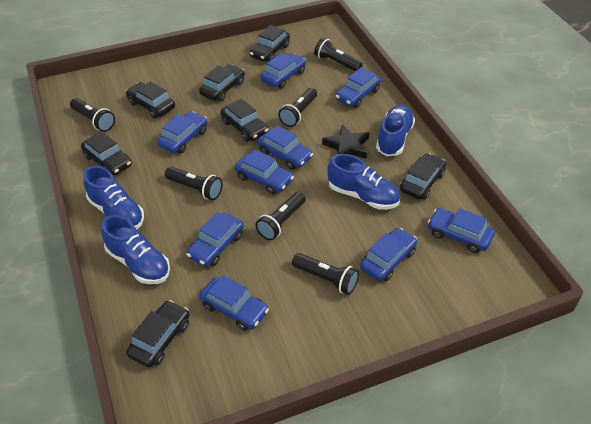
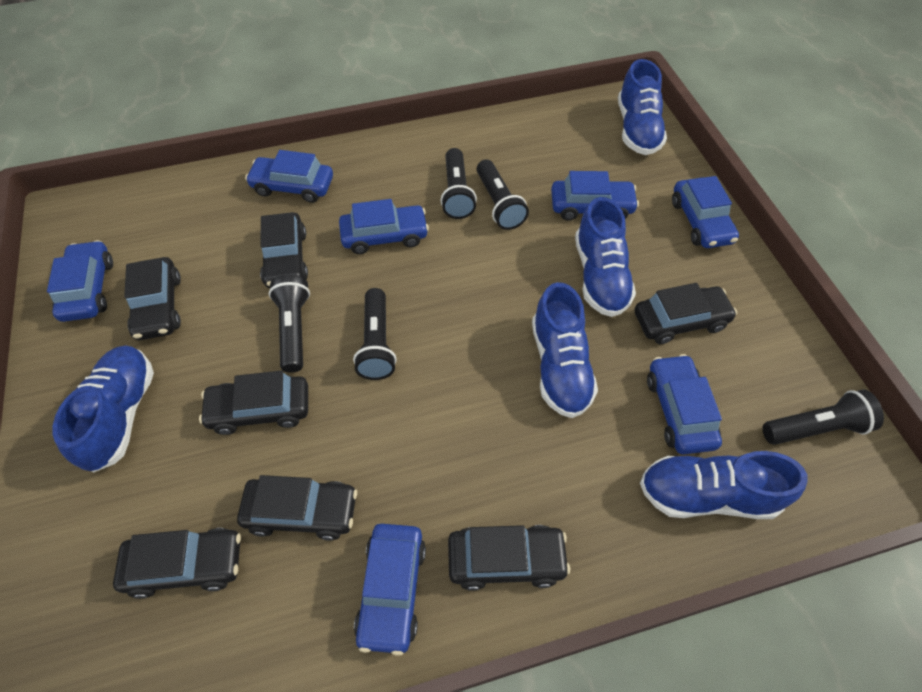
black flashlight: 6 -> 5
black star: 1 -> 0
blue car: 9 -> 7
blue shoe: 4 -> 5

